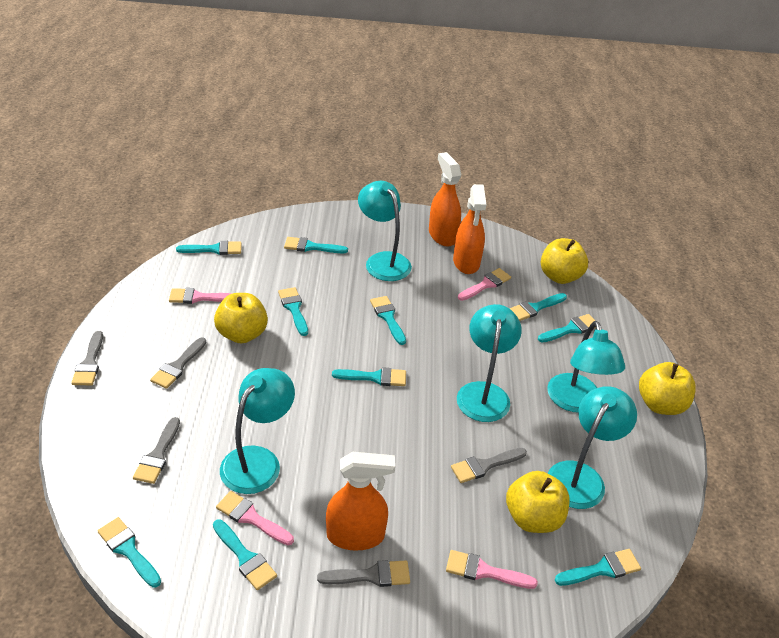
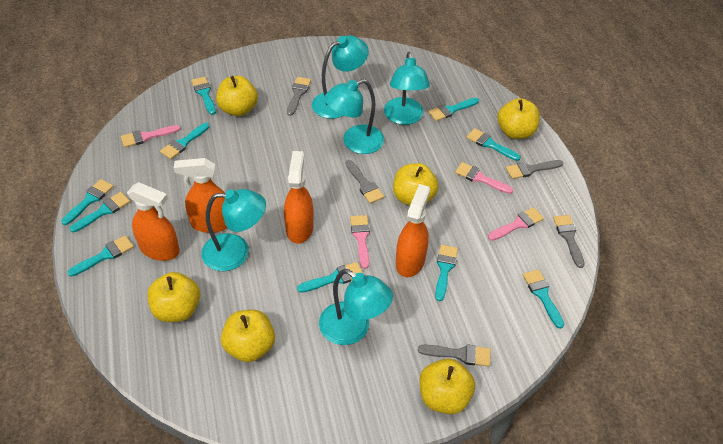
orange spray bottle: 3 -> 4
yellow apple: 4 -> 6

